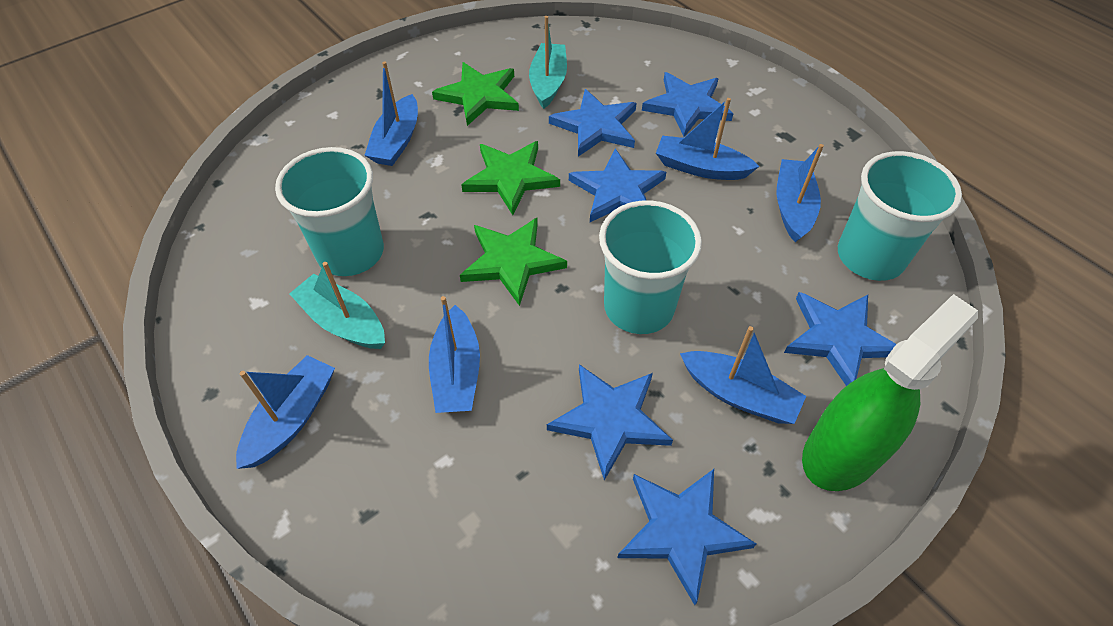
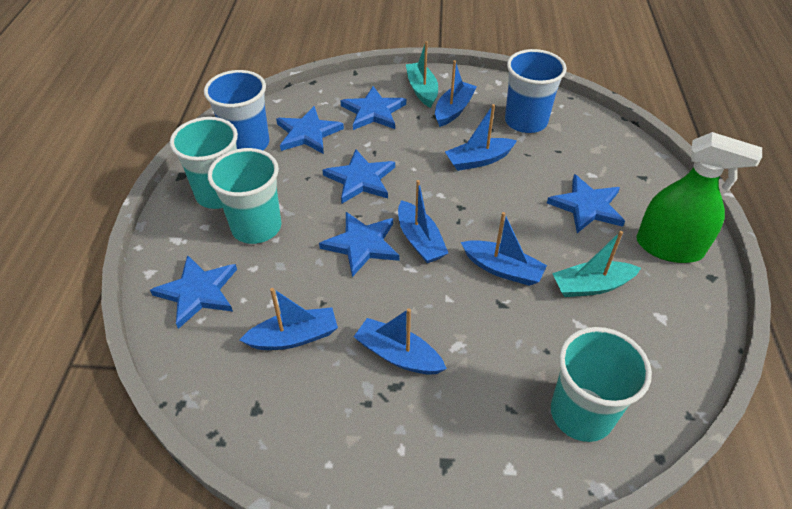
blue cup: 0 -> 2
green star: 3 -> 0

